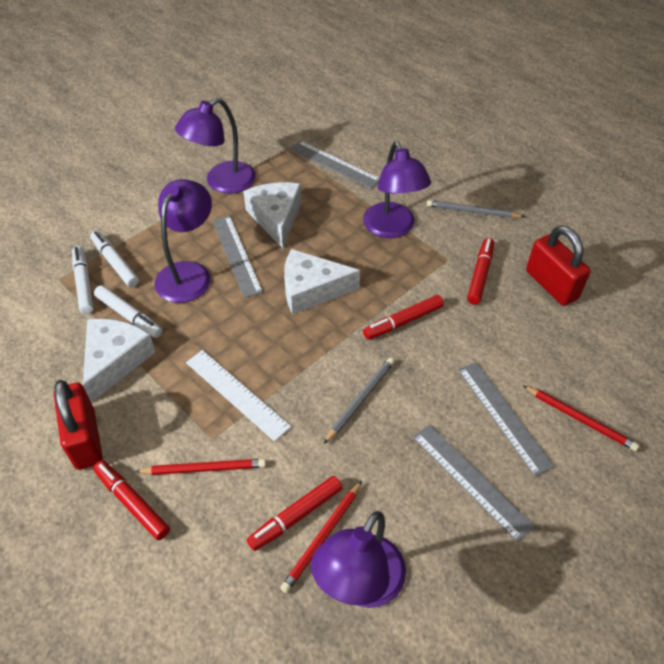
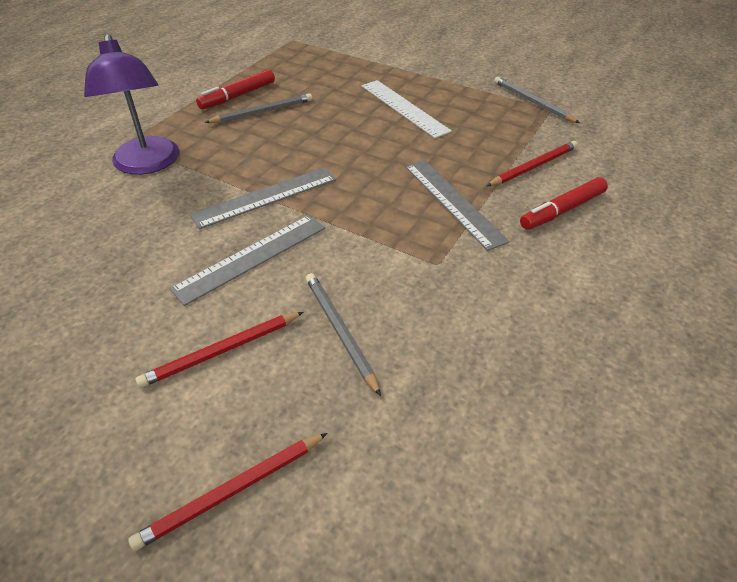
grey pencil: 2 -> 3
grey ruler: 4 -> 3
purple lamp: 4 -> 1
red marker: 4 -> 2
red padlock: 2 -> 0
white cheese: 3 -> 0
white marker: 3 -> 0

